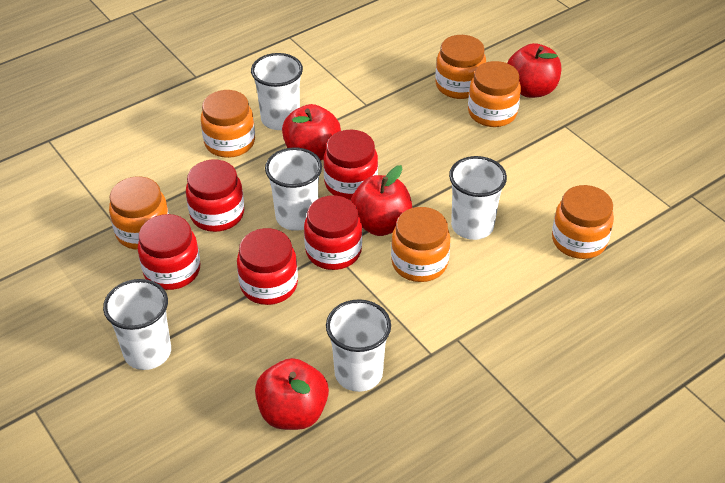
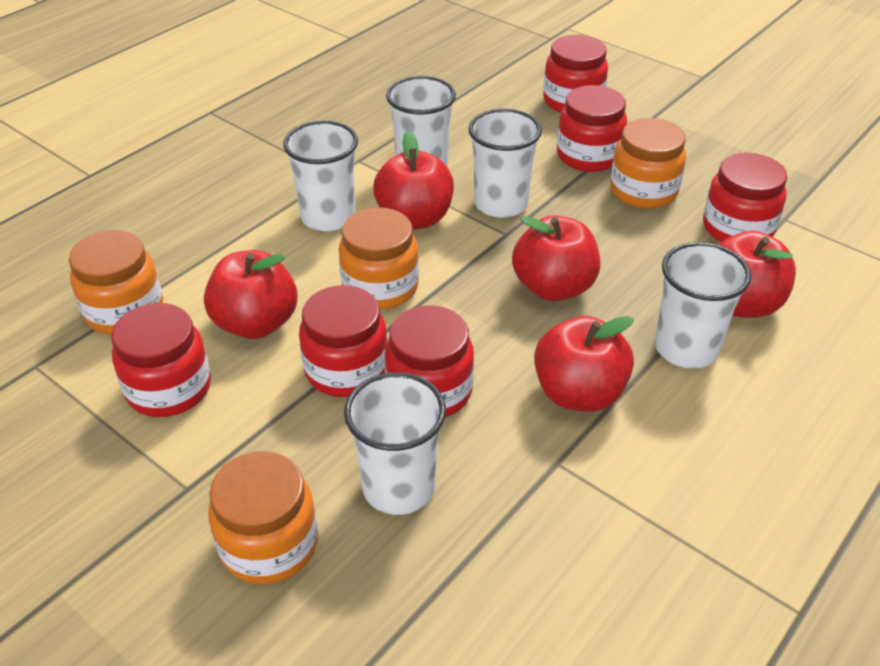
orange jar: 6 -> 4
red apple: 4 -> 5
red jar: 5 -> 6

